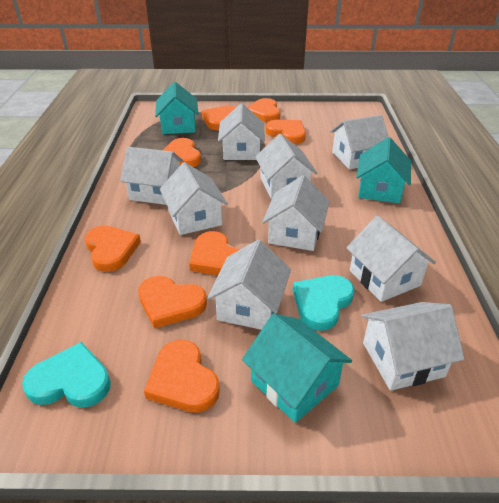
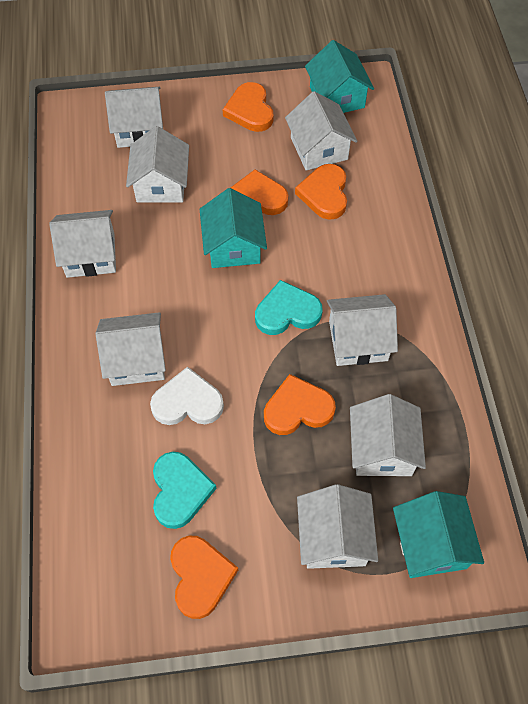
orange heart: 8 -> 5
white heart: 0 -> 1
white house: 9 -> 8

